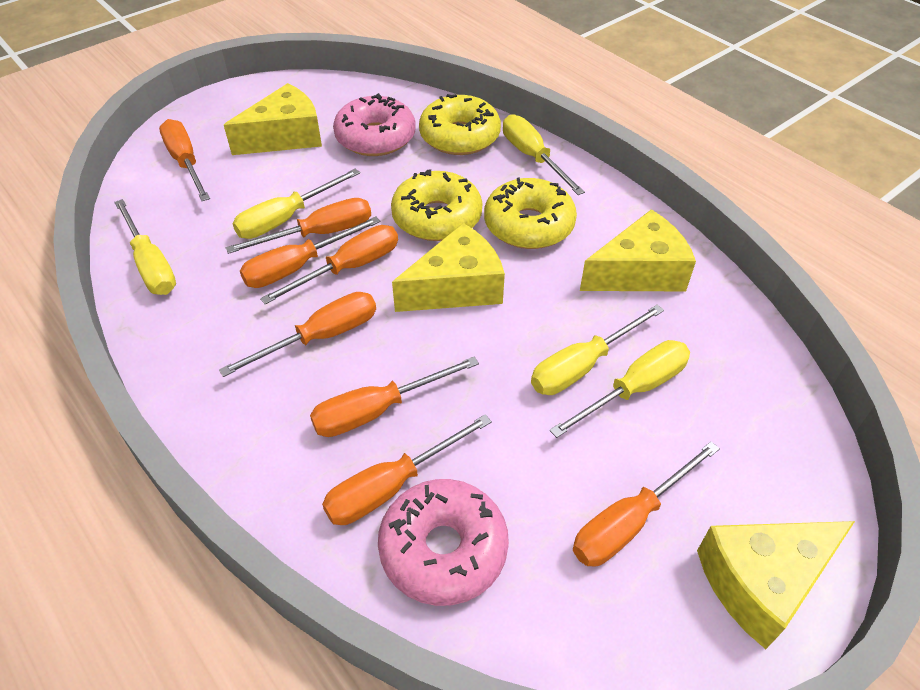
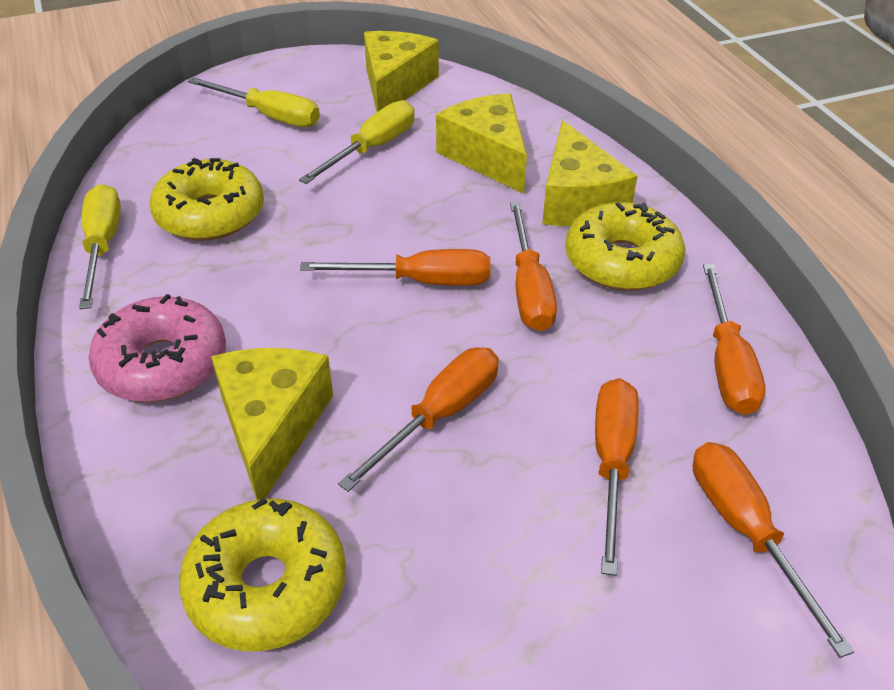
orange screwdriver: 8 -> 6
pink donut: 2 -> 1
yellow screwdriver: 5 -> 3

